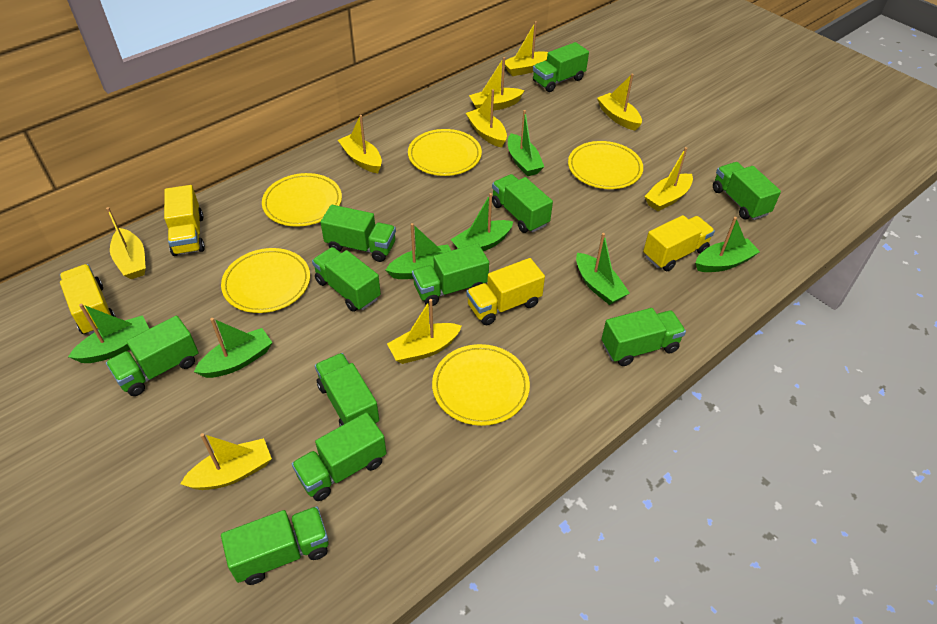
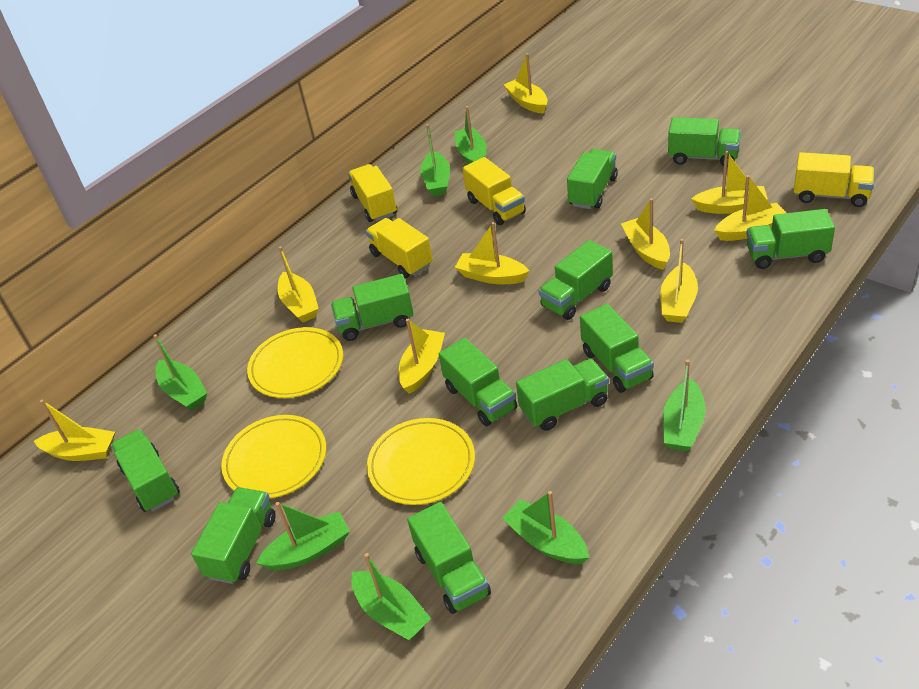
yellow plate: 5 -> 3

